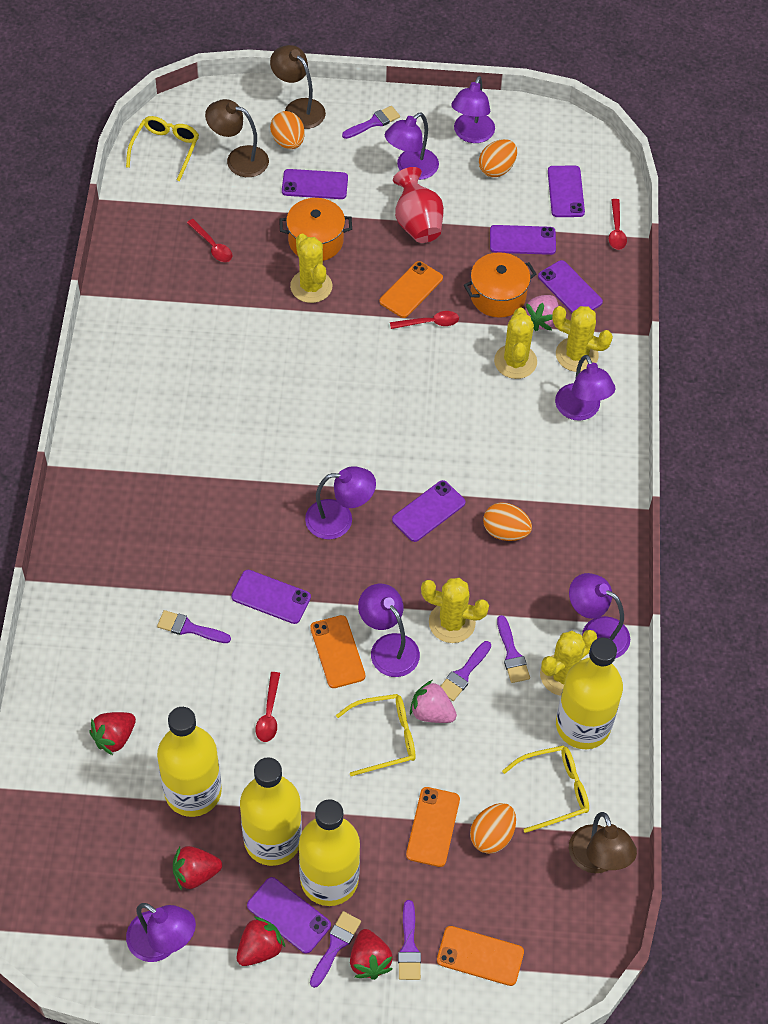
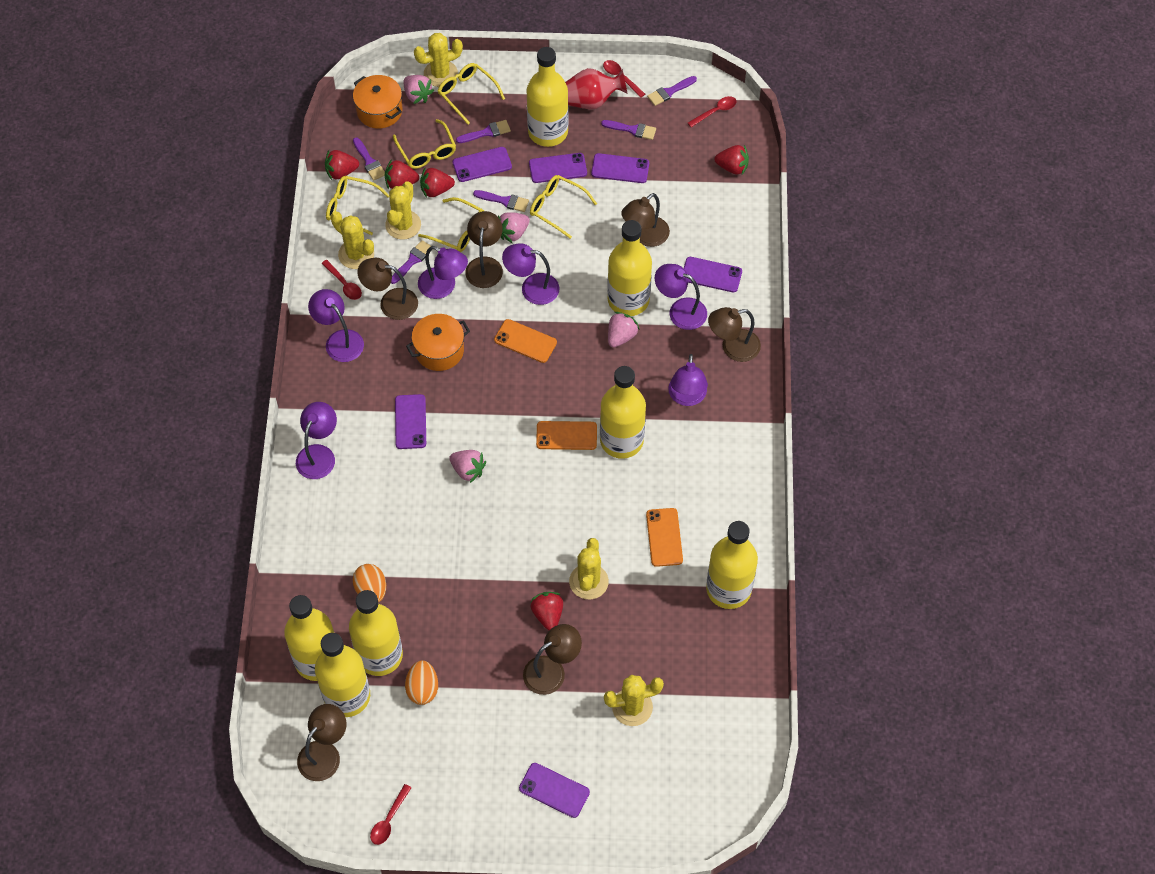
brown lamp: 3 -> 6
orange egg: 4 -> 2
orange phone: 4 -> 3
pink strawberry: 2 -> 4
purple lamp: 7 -> 6
purple phone: 7 -> 6
red strawberry: 4 -> 5
yellow bottle: 4 -> 7
yellow glasses: 3 -> 5

